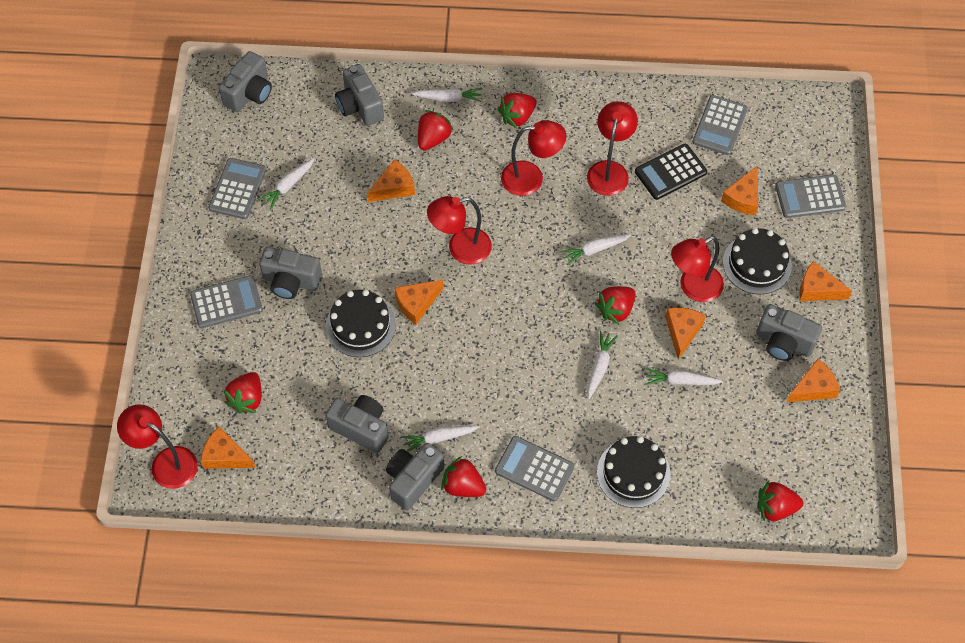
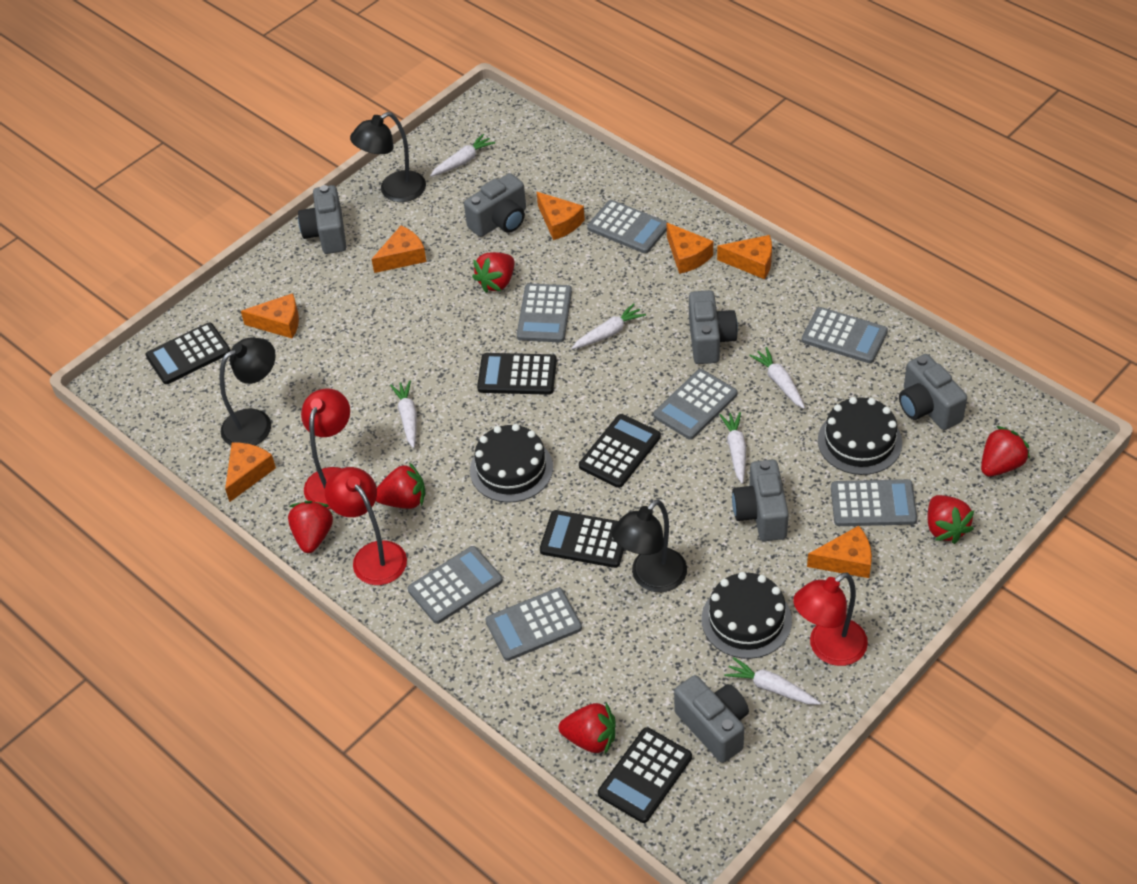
black calculator: 1 -> 5
black lamp: 0 -> 3
grey calculator: 5 -> 7
red lamp: 5 -> 3

